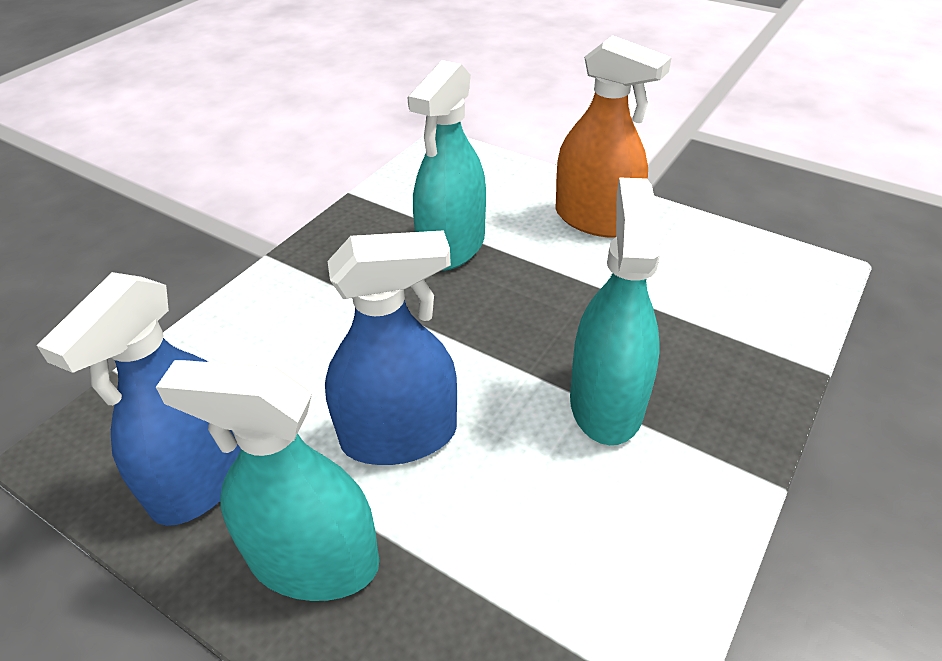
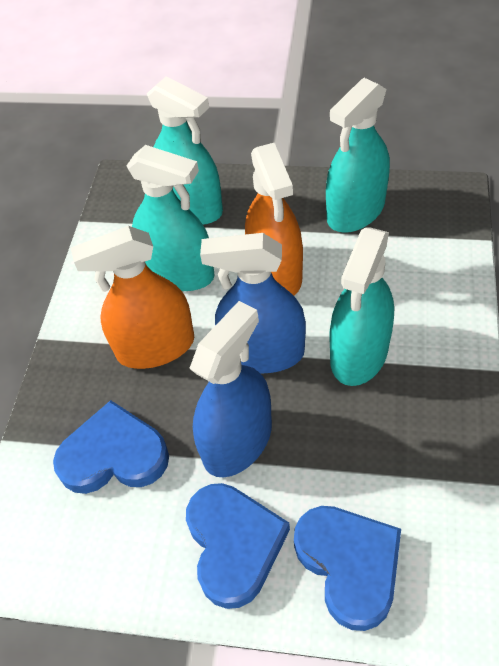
blue heart: 0 -> 3
orange spray bottle: 1 -> 2
turquoise spray bottle: 3 -> 4

